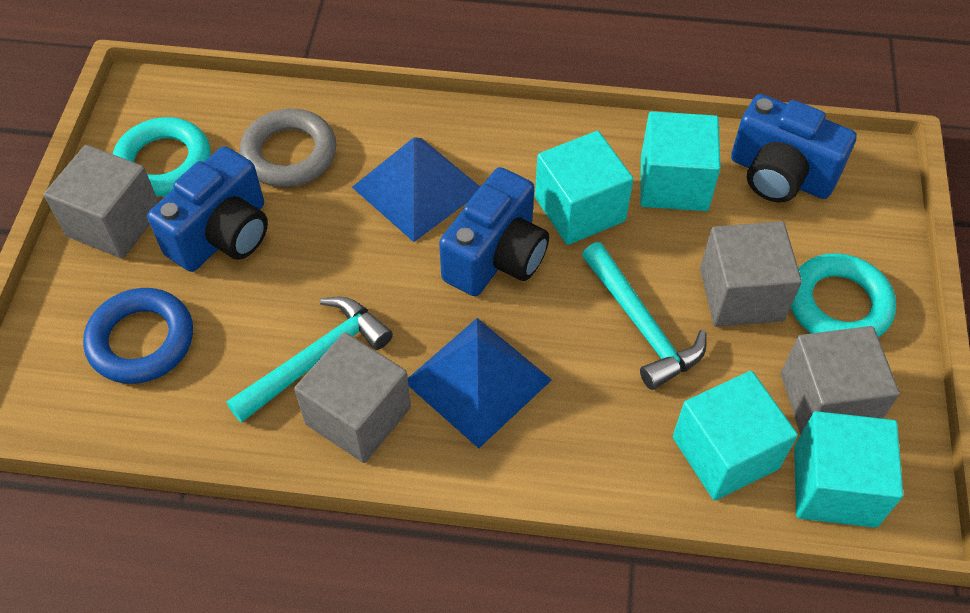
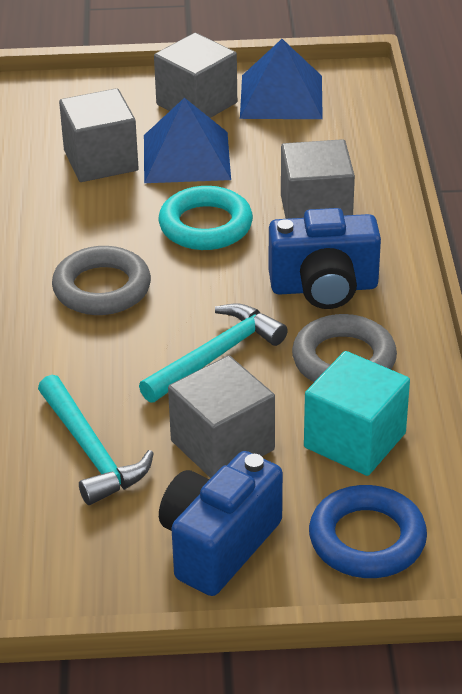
blue camera: 3 -> 2
grey ring: 1 -> 2
turquoise cube: 4 -> 1
turquoise ring: 2 -> 1

